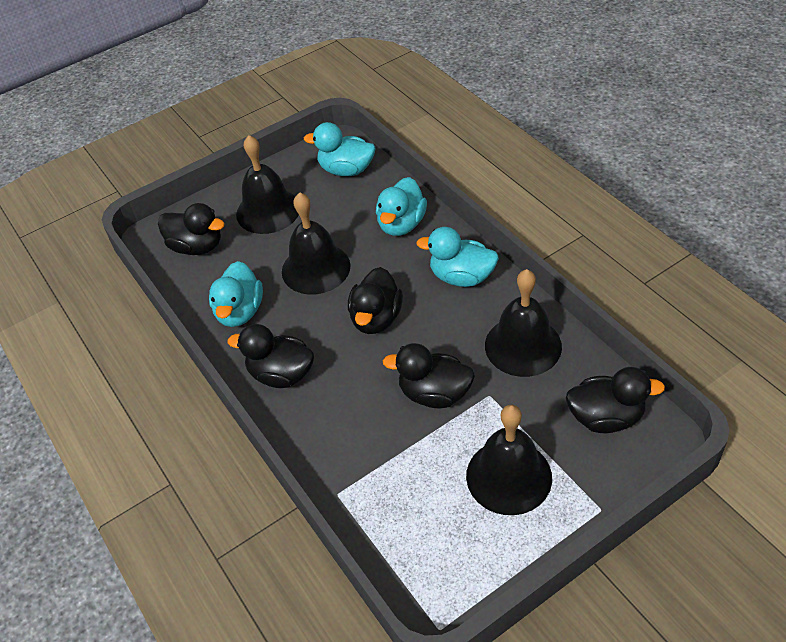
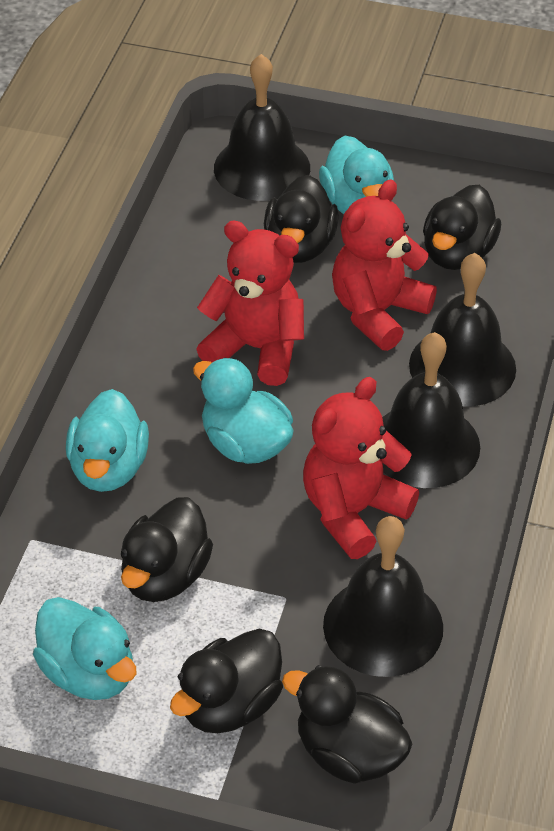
red teddy bear: 0 -> 3

